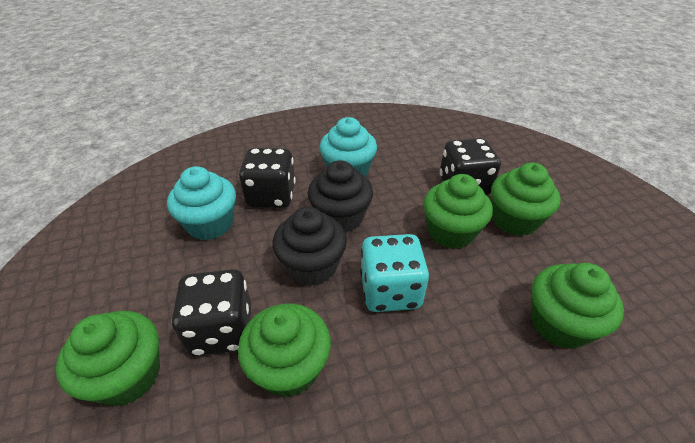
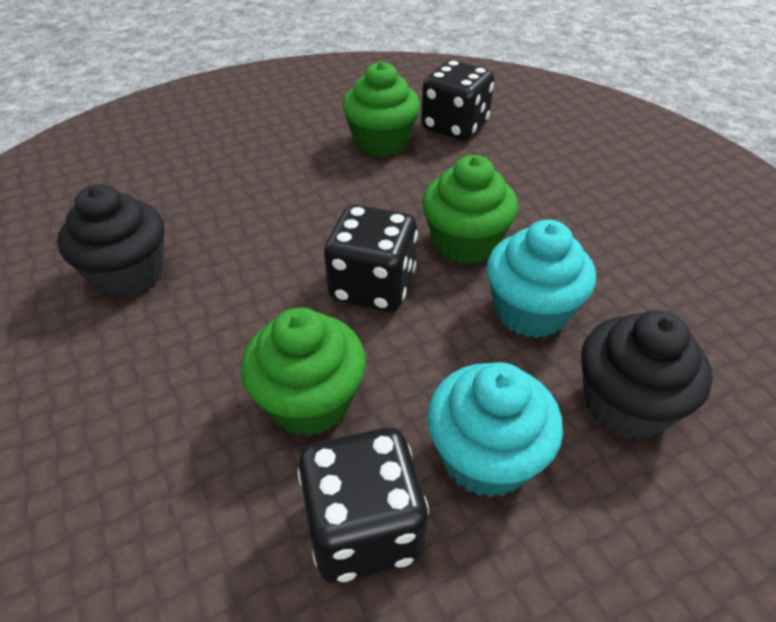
green cupcake: 5 -> 3
turquoise dice: 1 -> 0

